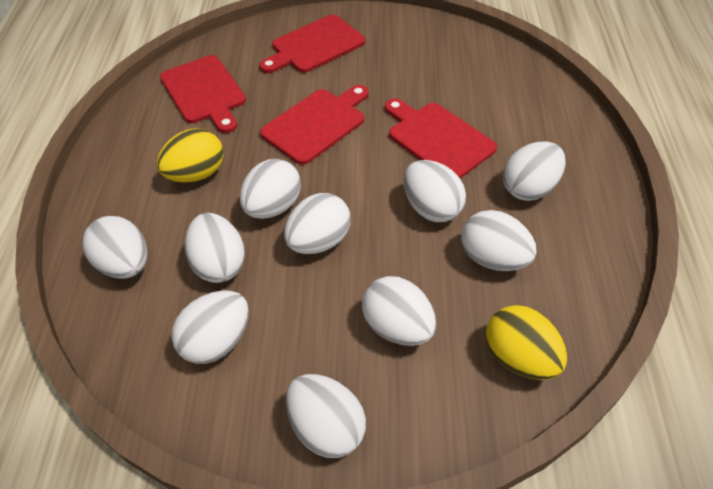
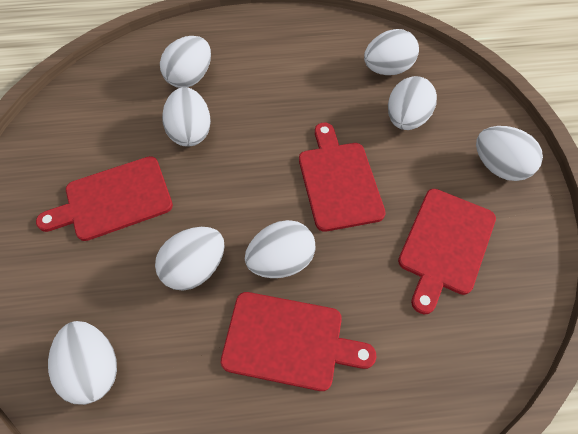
white egg: 10 -> 8
yellow egg: 2 -> 0

